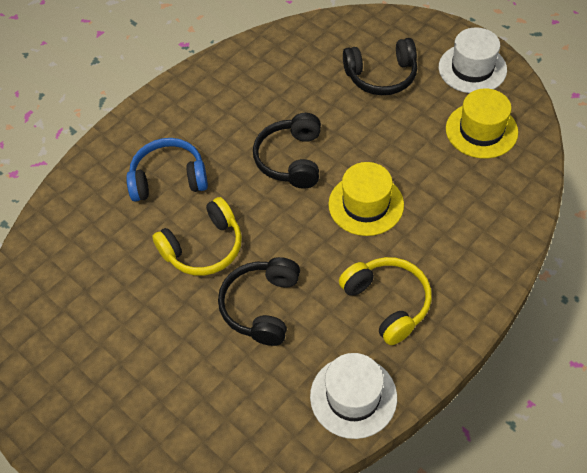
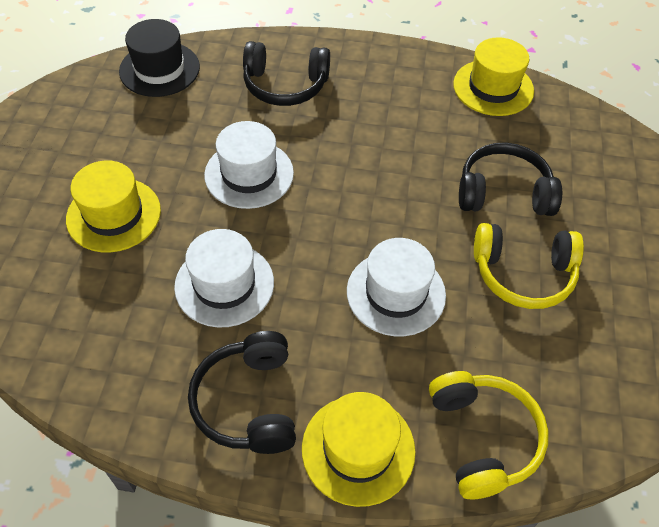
black hat: 0 -> 1
blue headphones: 1 -> 0
white hat: 2 -> 3
yellow hat: 2 -> 3

